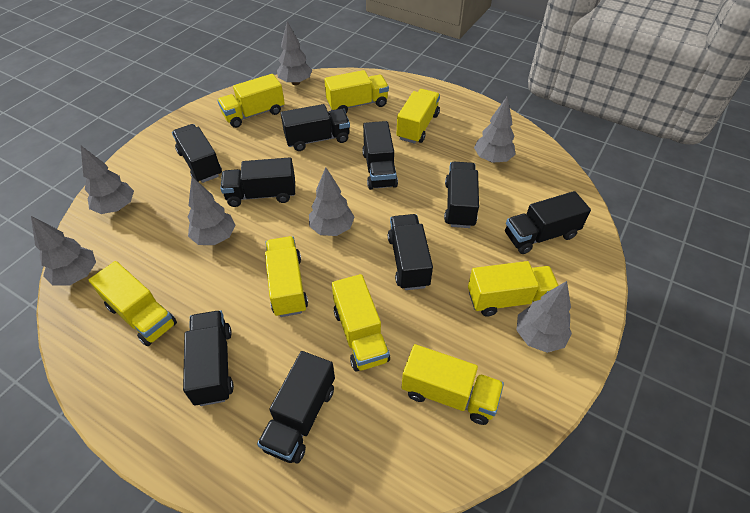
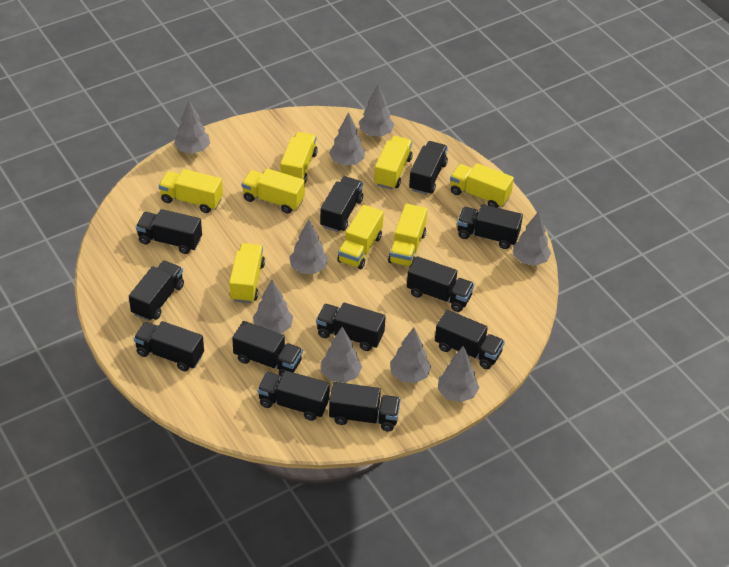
black truck: 9 -> 12
grey tree: 7 -> 9

